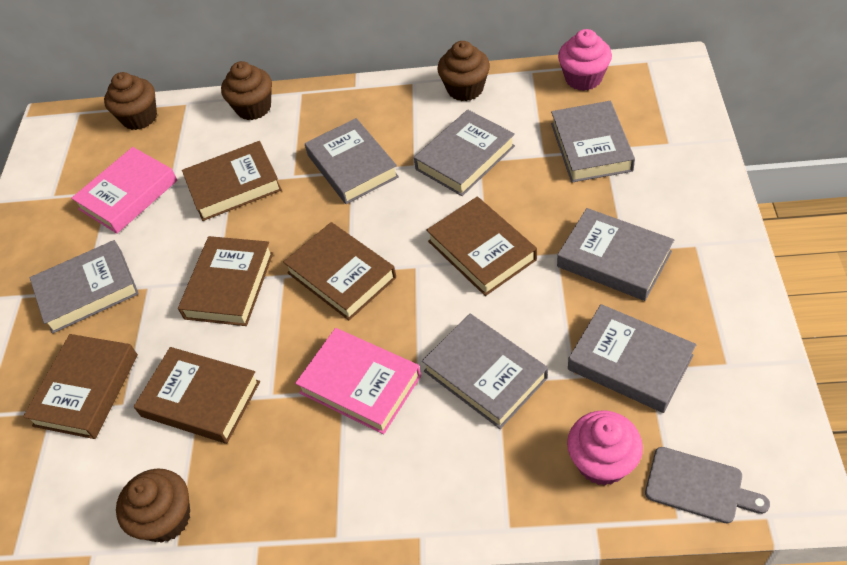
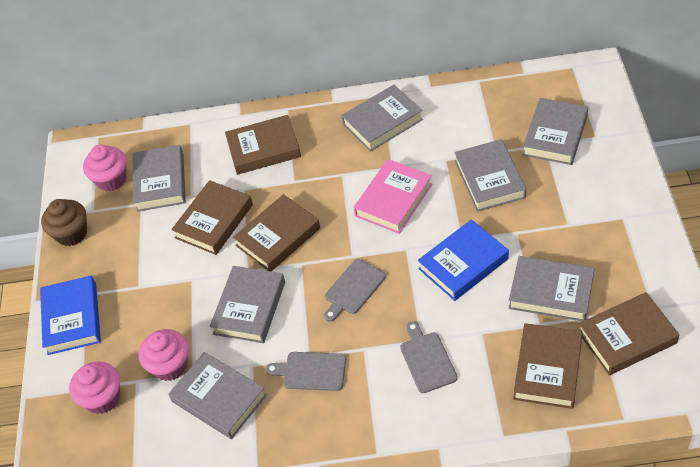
blue book: 0 -> 2
brown book: 6 -> 5
brown cupcake: 4 -> 1
grey cutting board: 1 -> 3
pink book: 2 -> 1
pink cupcake: 2 -> 3

